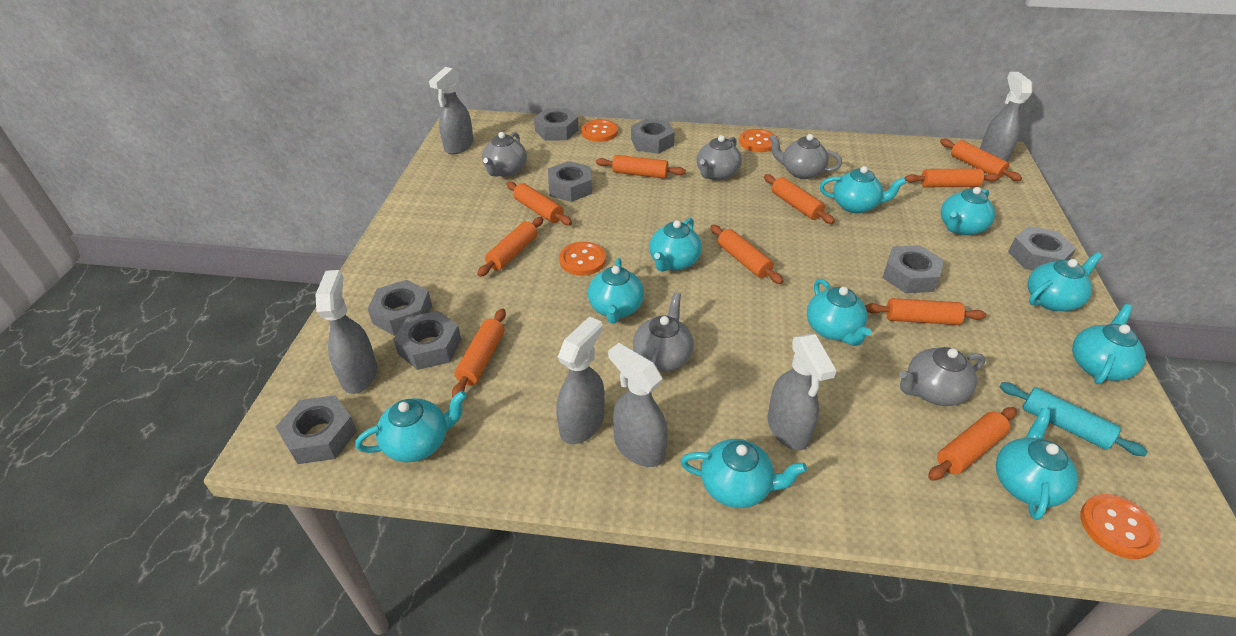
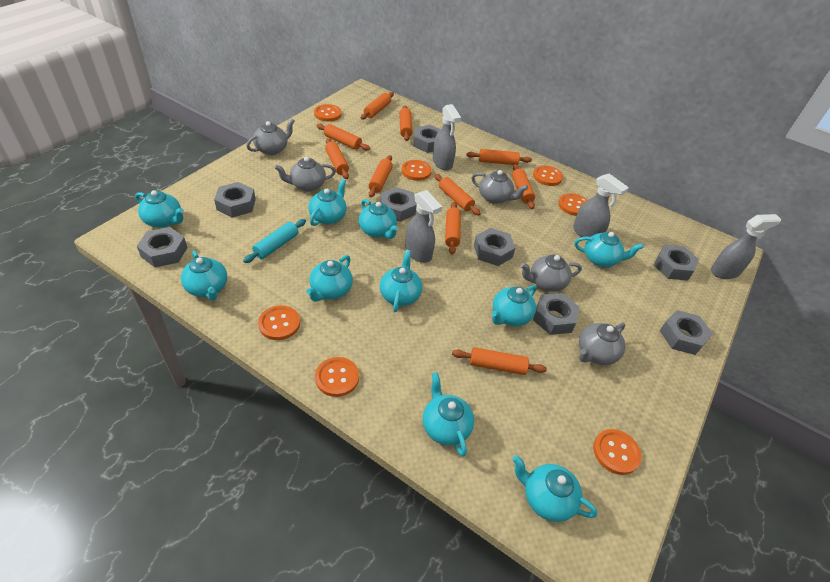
grey spray bottle: 6 -> 4
orange button: 4 -> 7

